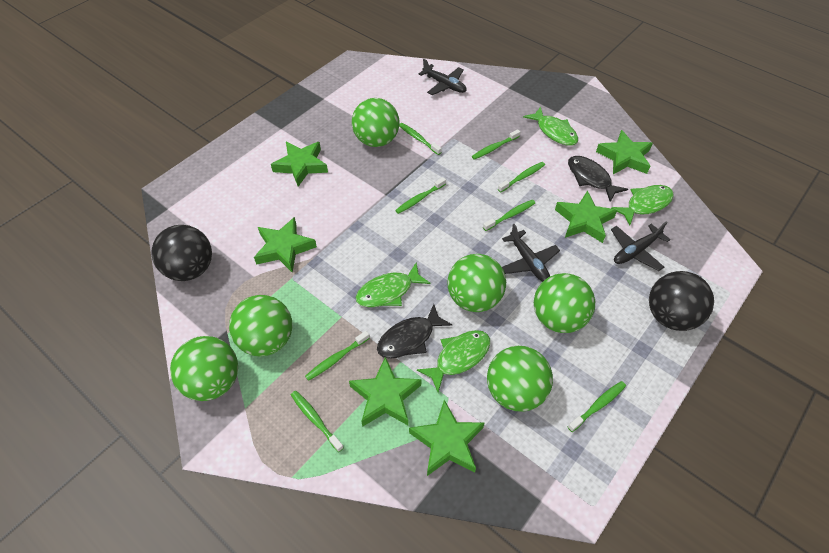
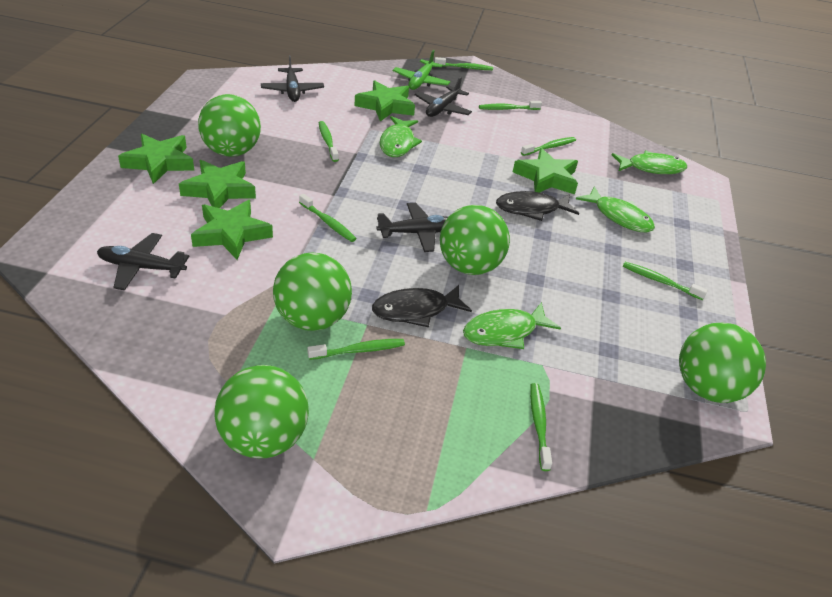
black ball: 2 -> 0
black plane: 3 -> 4
green ball: 6 -> 5
green plane: 0 -> 1
green star: 6 -> 5

